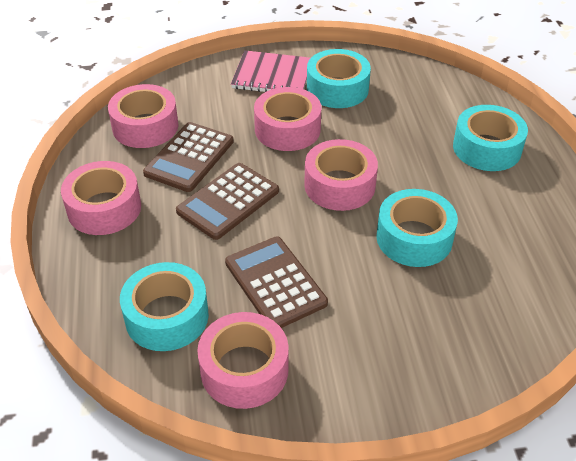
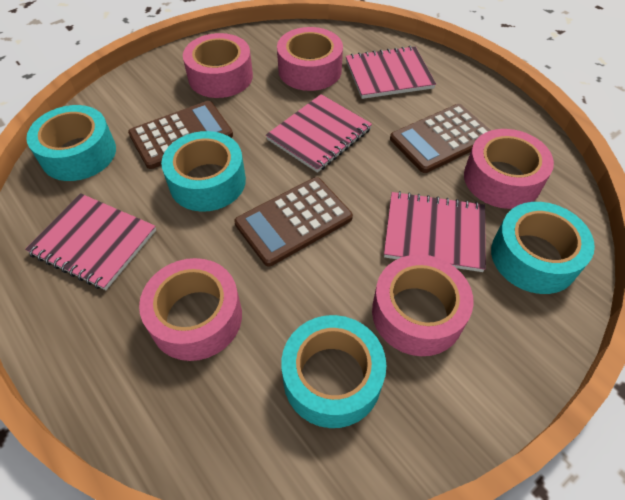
pink notebook: 1 -> 4

